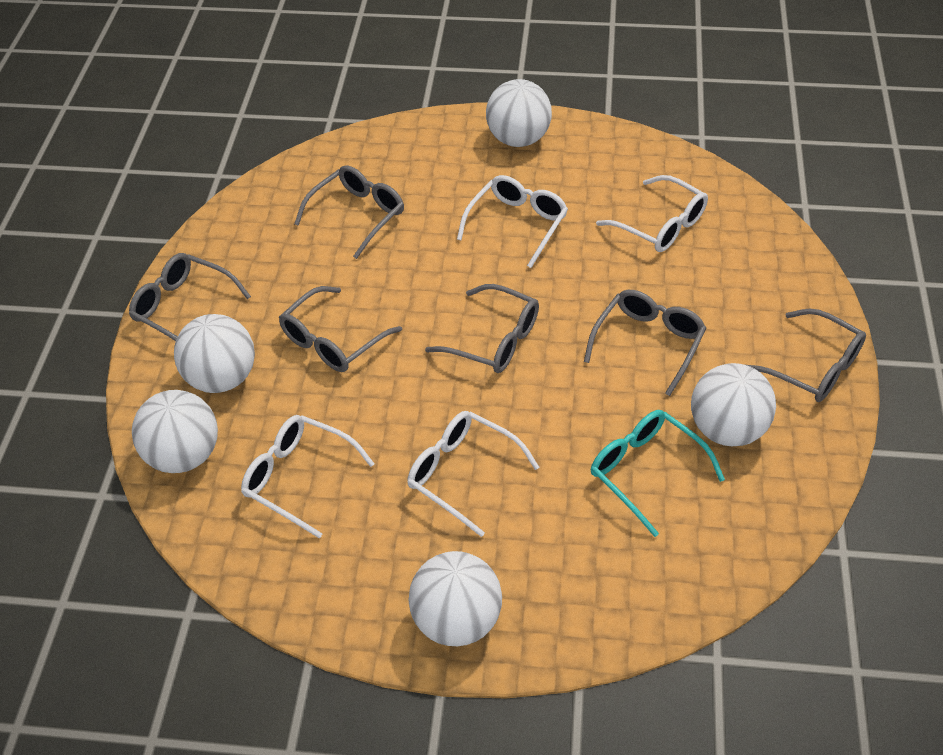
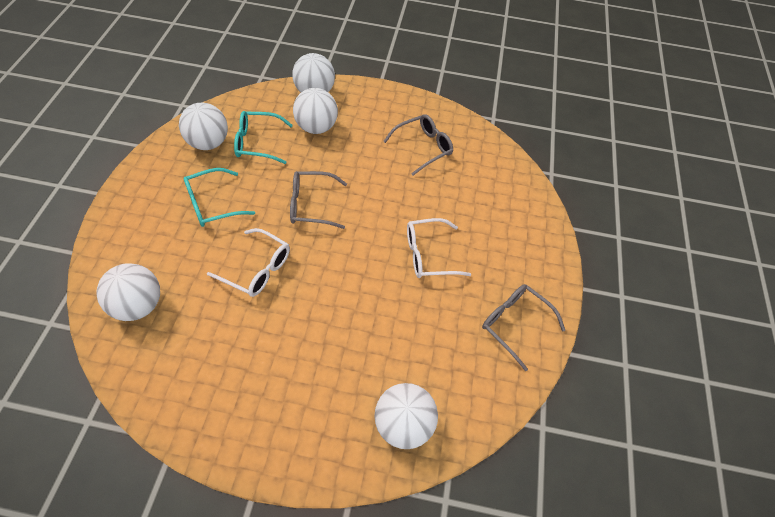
grey glasses: 6 -> 3
turquoise glasses: 1 -> 2
white glasses: 4 -> 2

